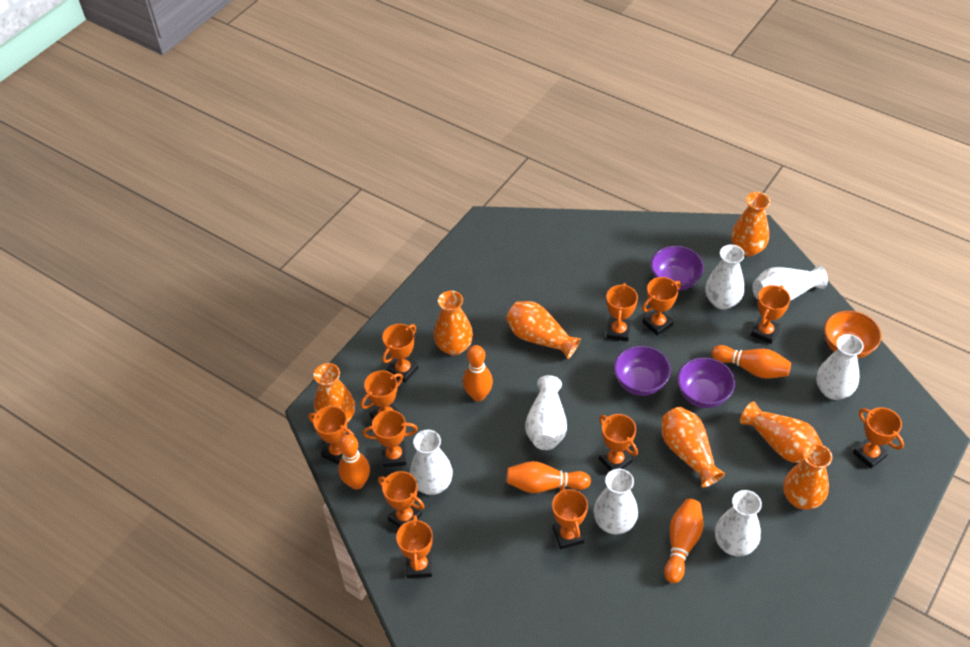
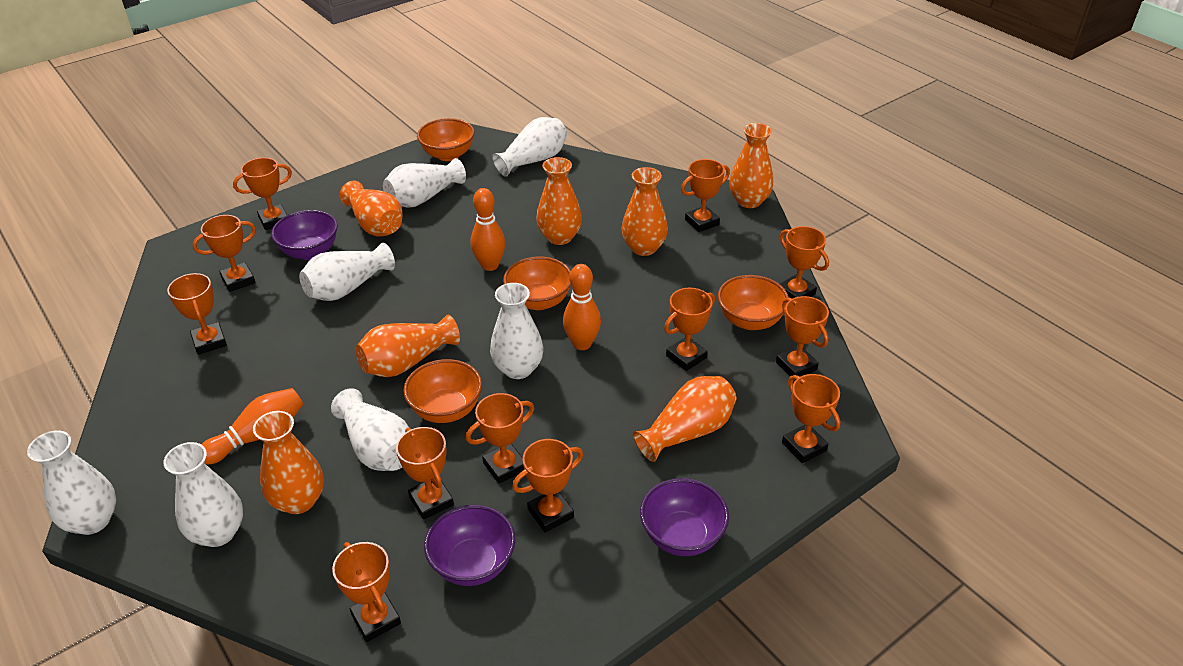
orange bowl: 1 -> 4
orange bowling pin: 5 -> 3

